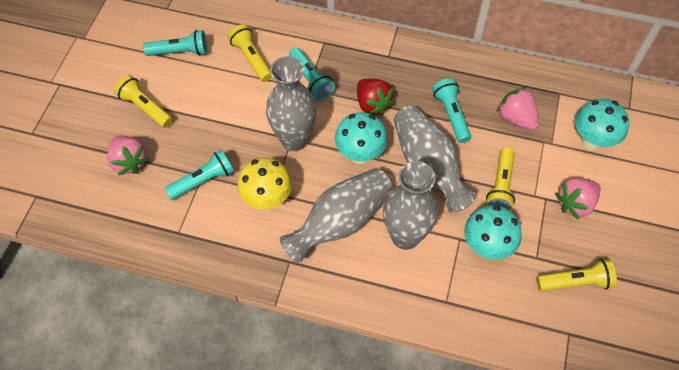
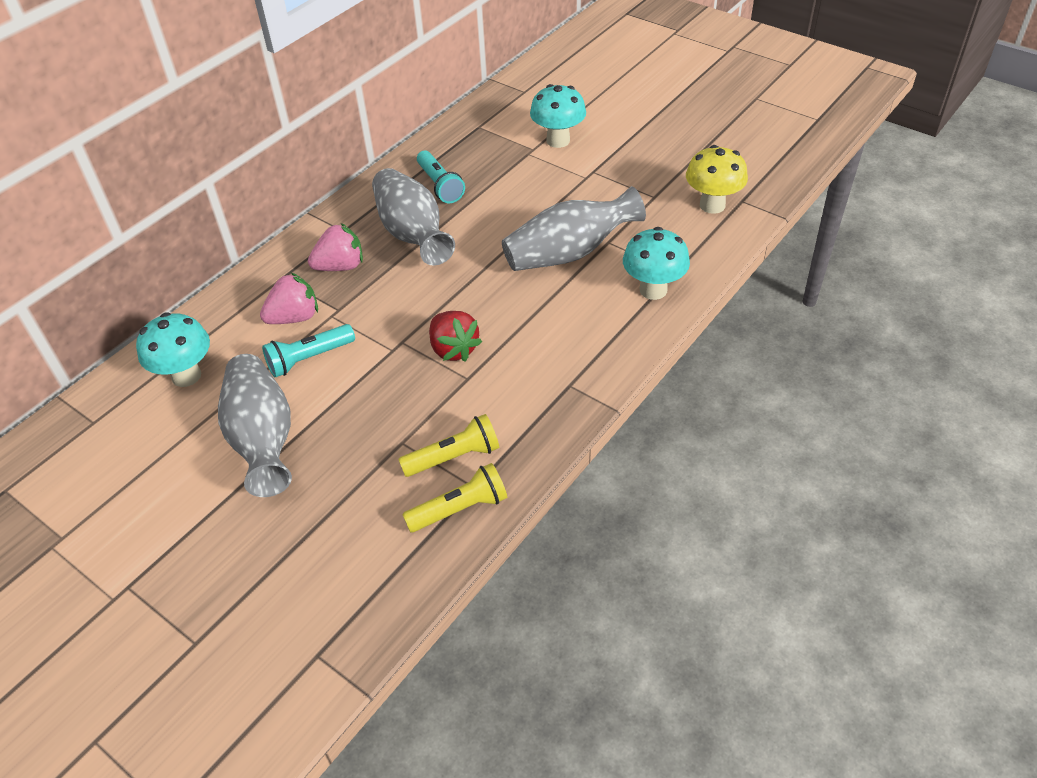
grey vase: 4 -> 3
pink strawberry: 3 -> 2
turquoise flashlight: 4 -> 2
yellow flashlight: 4 -> 2

